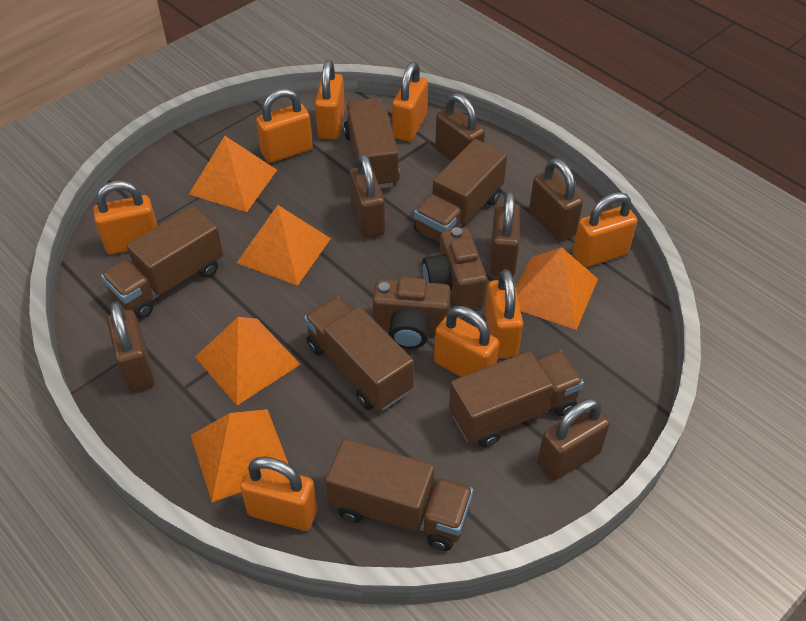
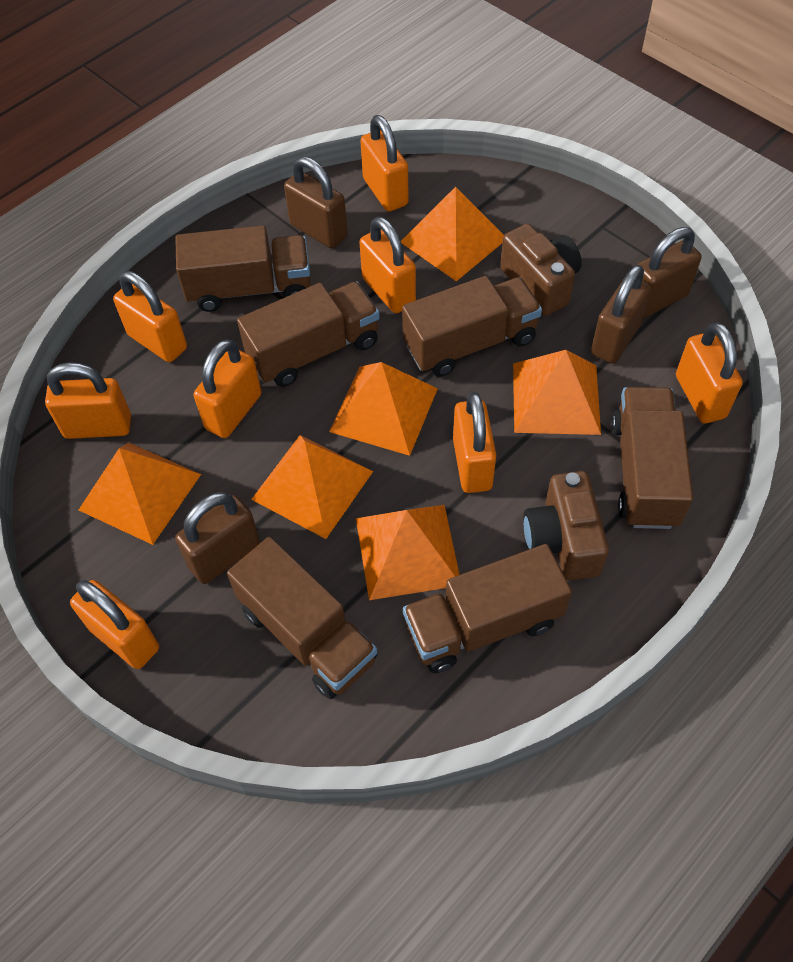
brown padlock: 6 -> 4
orange pyramid: 5 -> 6

